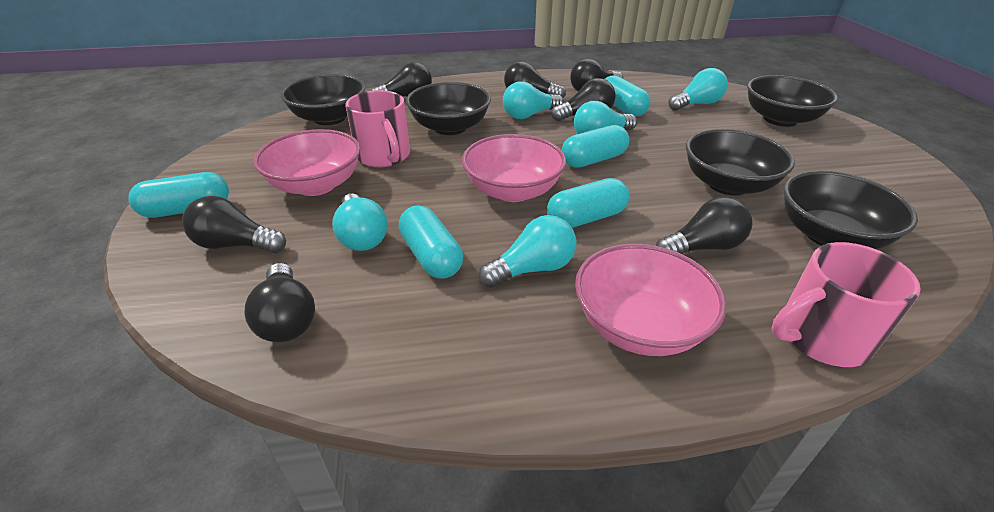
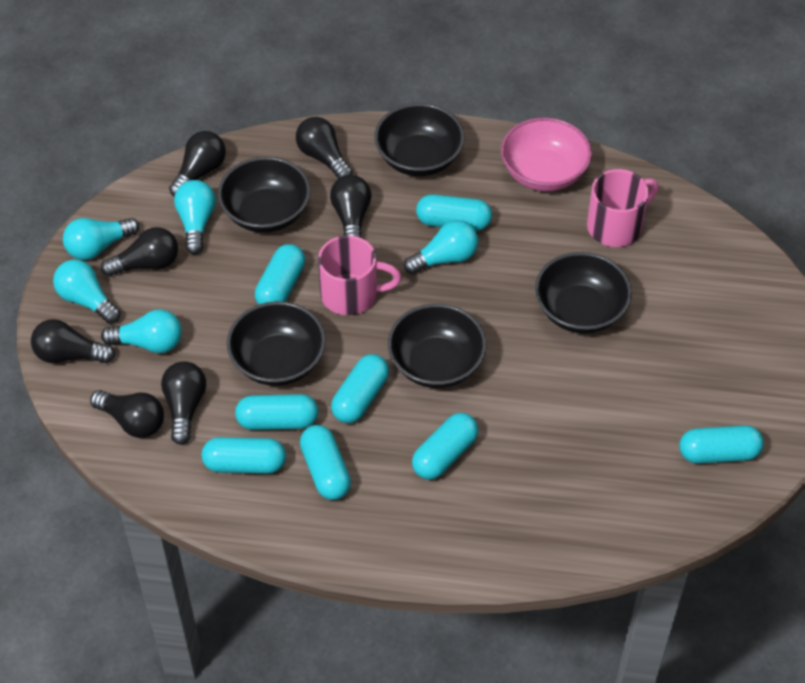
pink bowl: 3 -> 1
turquoise capsule: 5 -> 8

